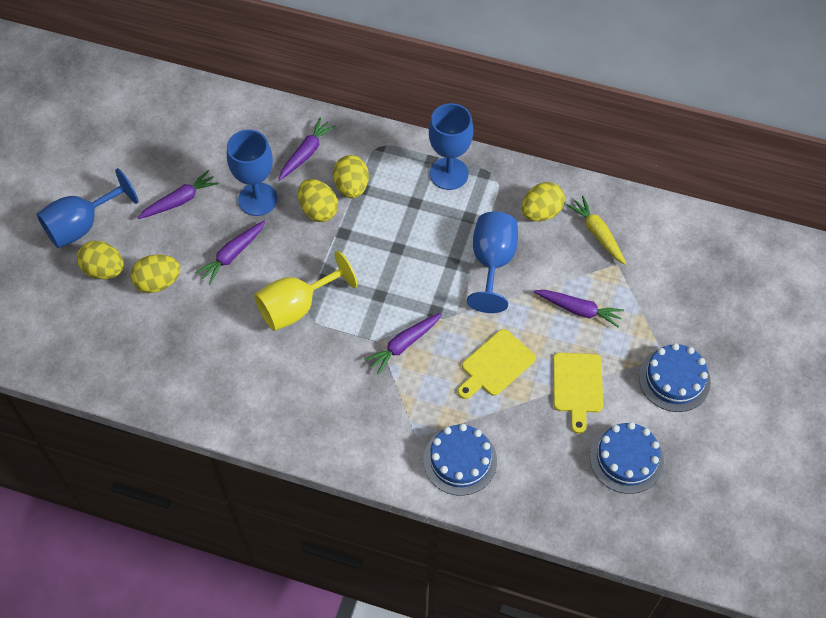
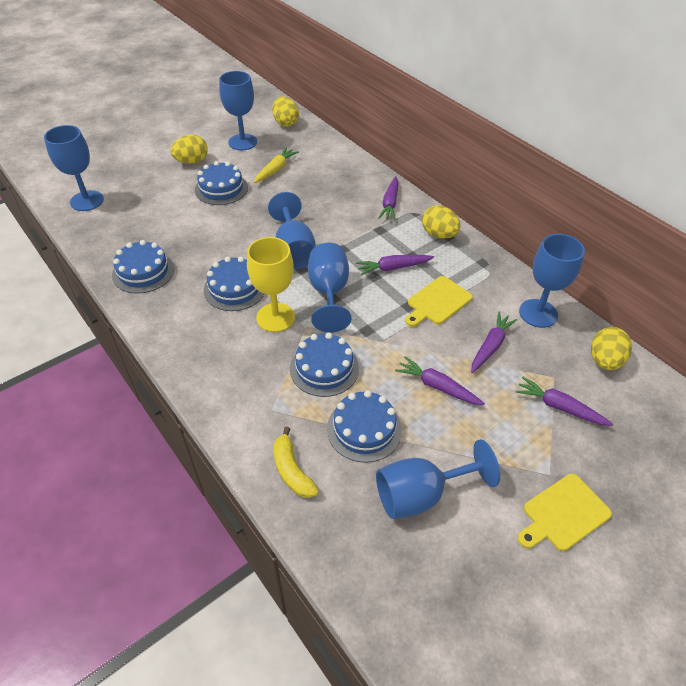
blue cake: 3 -> 5
blue goblet: 4 -> 6
yellow banana: 0 -> 1
yellow egg: 5 -> 4

